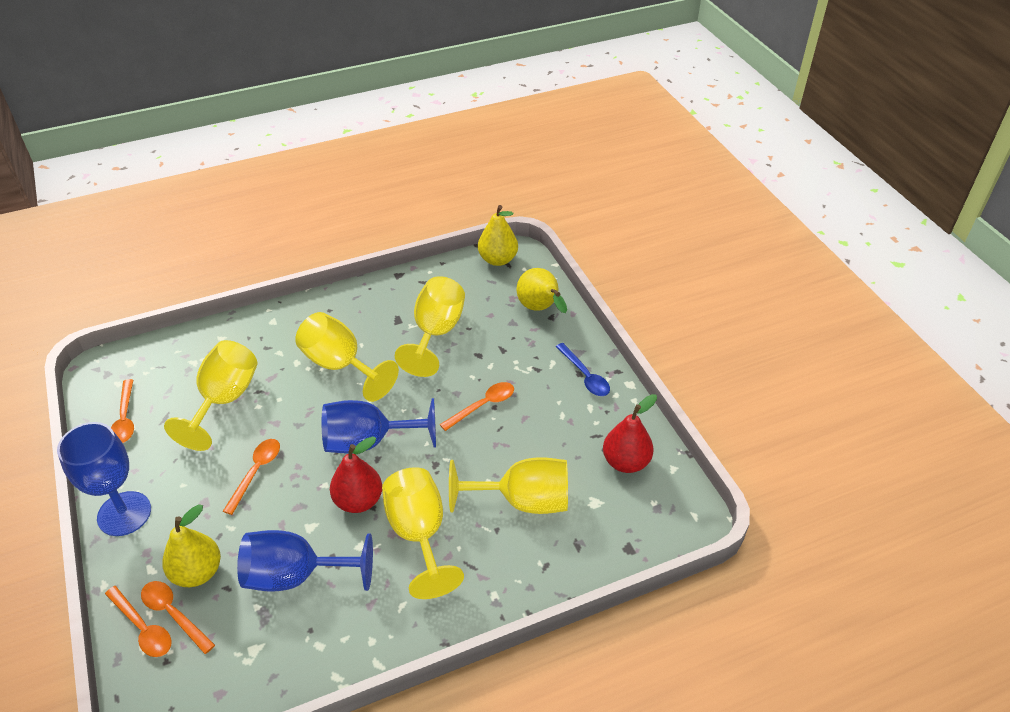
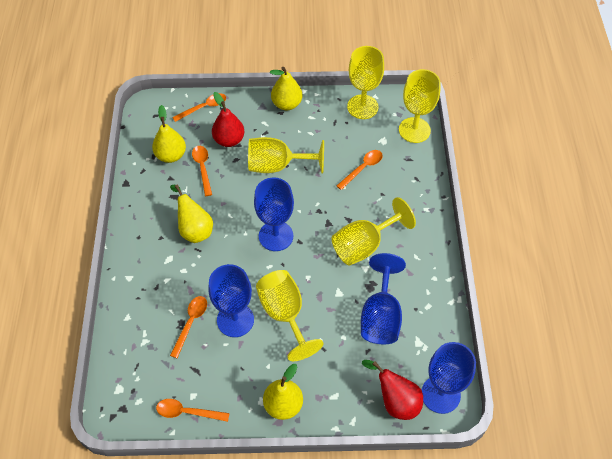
blue goblet: 3 -> 4
blue spoon: 1 -> 0
yellow pear: 3 -> 4

